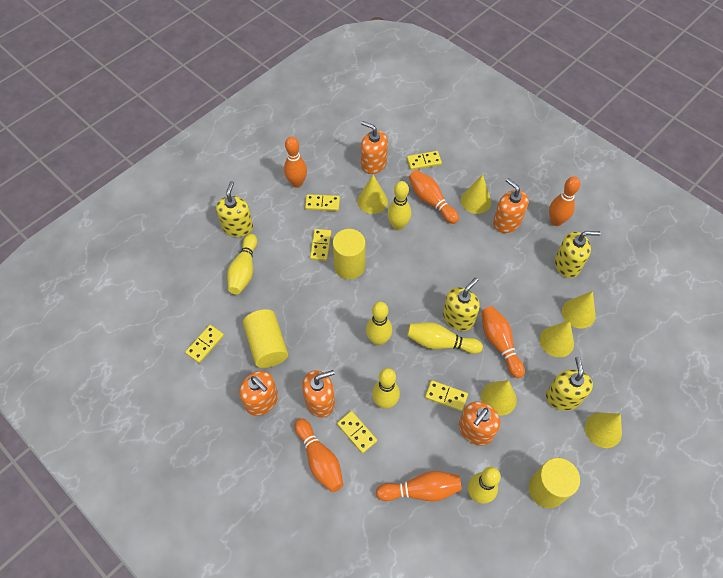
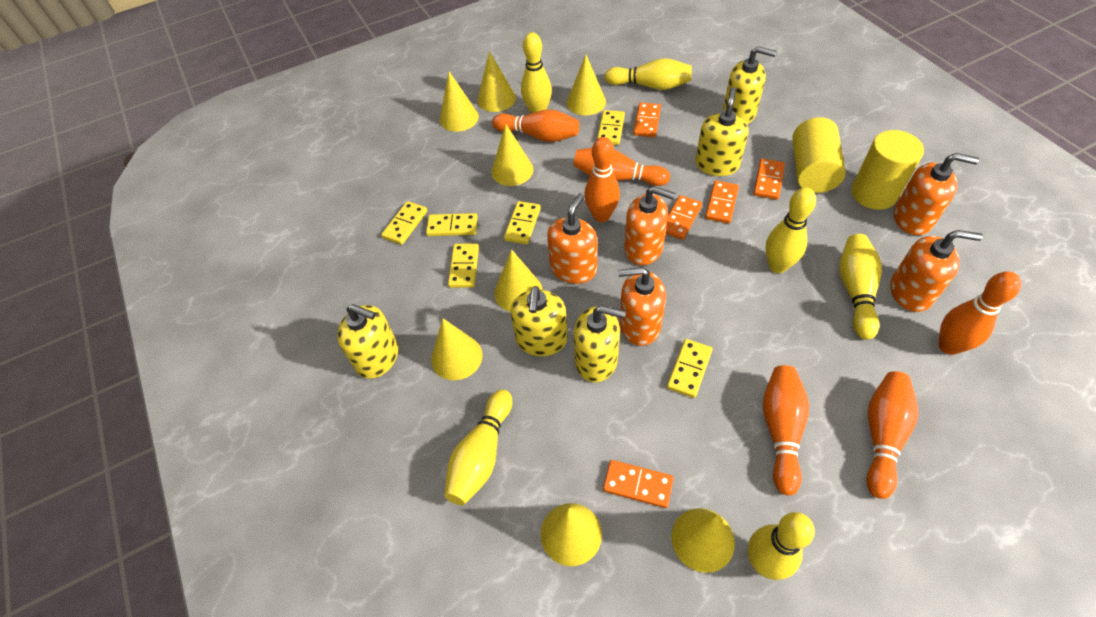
orange domino: 0 -> 5
yellow cone: 6 -> 8
yellow cylinder: 3 -> 2
yellow soap dispenser: 4 -> 5

